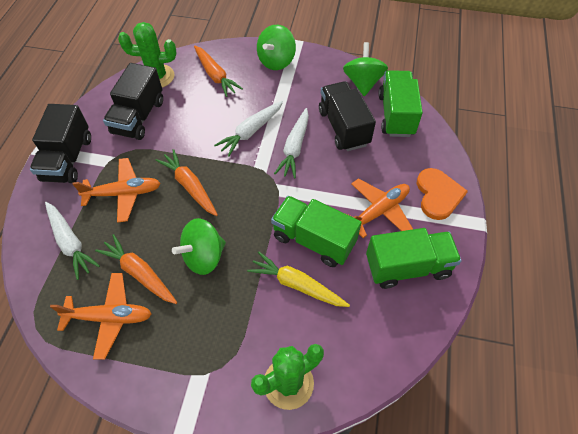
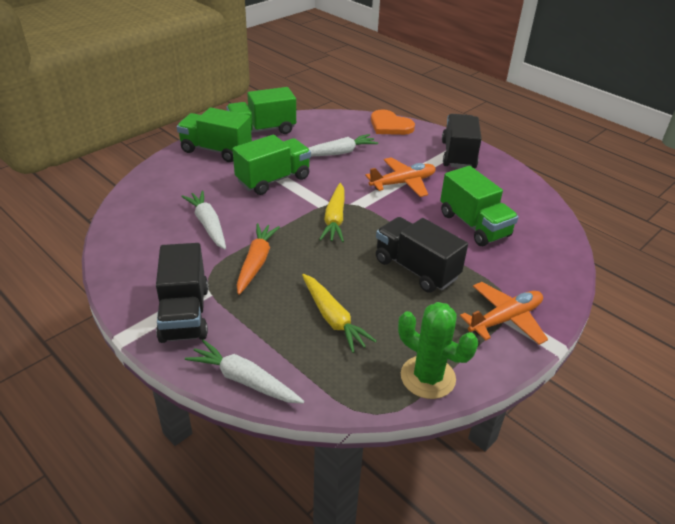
green cactus: 2 -> 1
green spinning top: 3 -> 0
green truck: 3 -> 4
orange carrot: 3 -> 1
orange plane: 3 -> 2
yellow carrot: 1 -> 2

